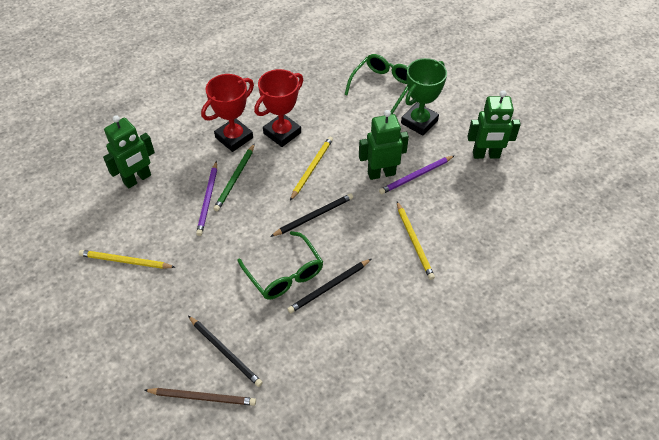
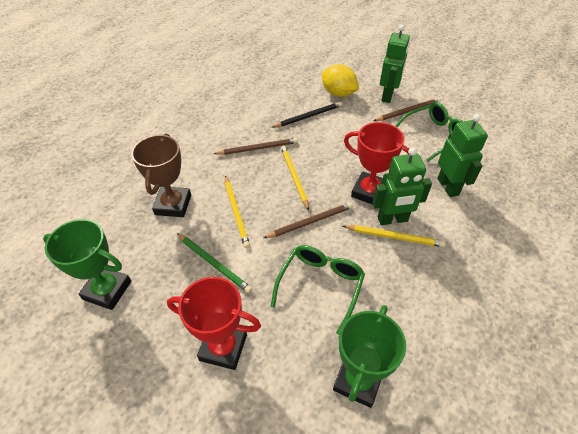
black pencil: 3 -> 1
brown pencil: 1 -> 3
brown trophy: 0 -> 1
green trophy: 1 -> 2
purple pencil: 2 -> 0
yellow lemon: 0 -> 1

